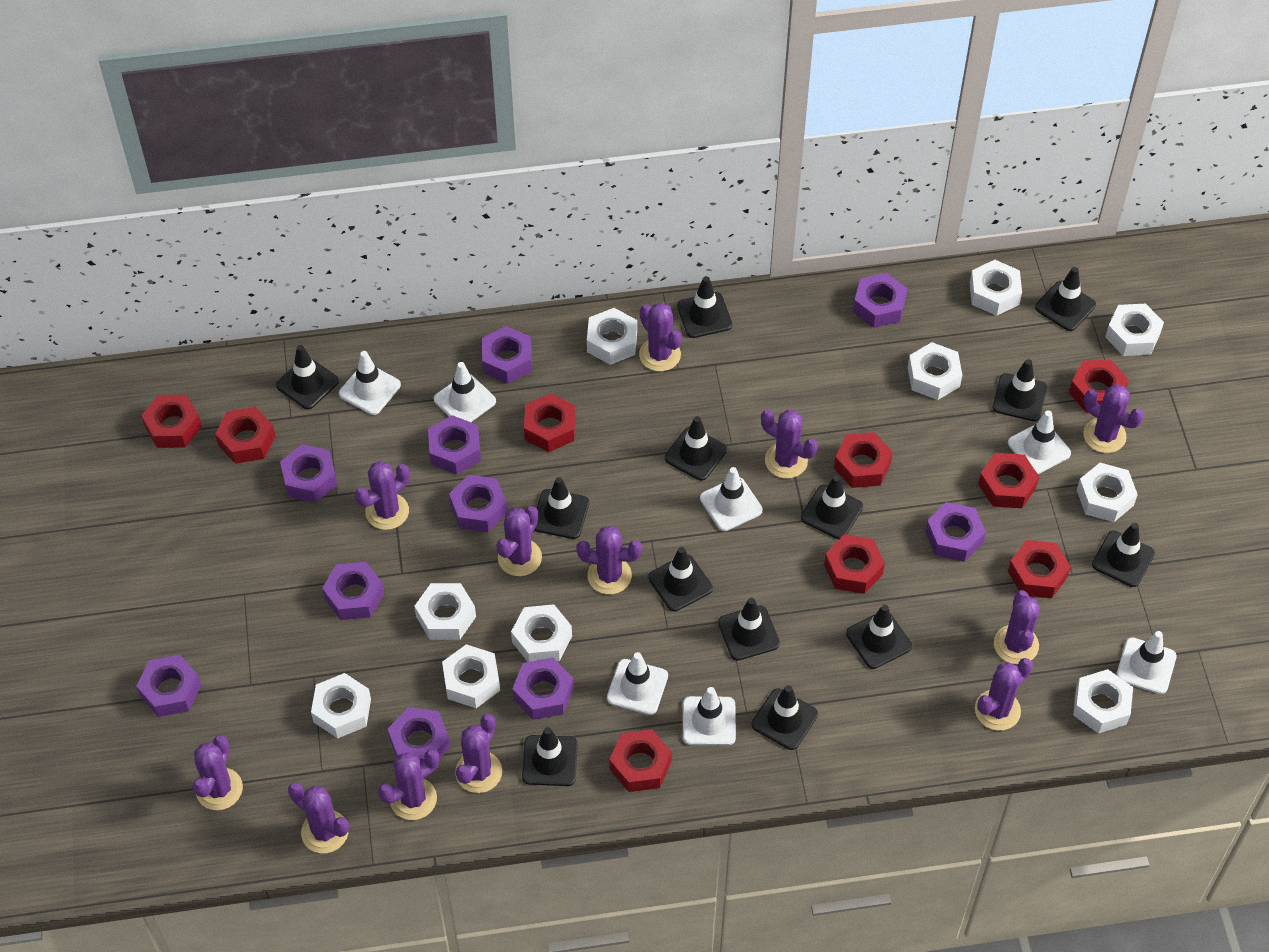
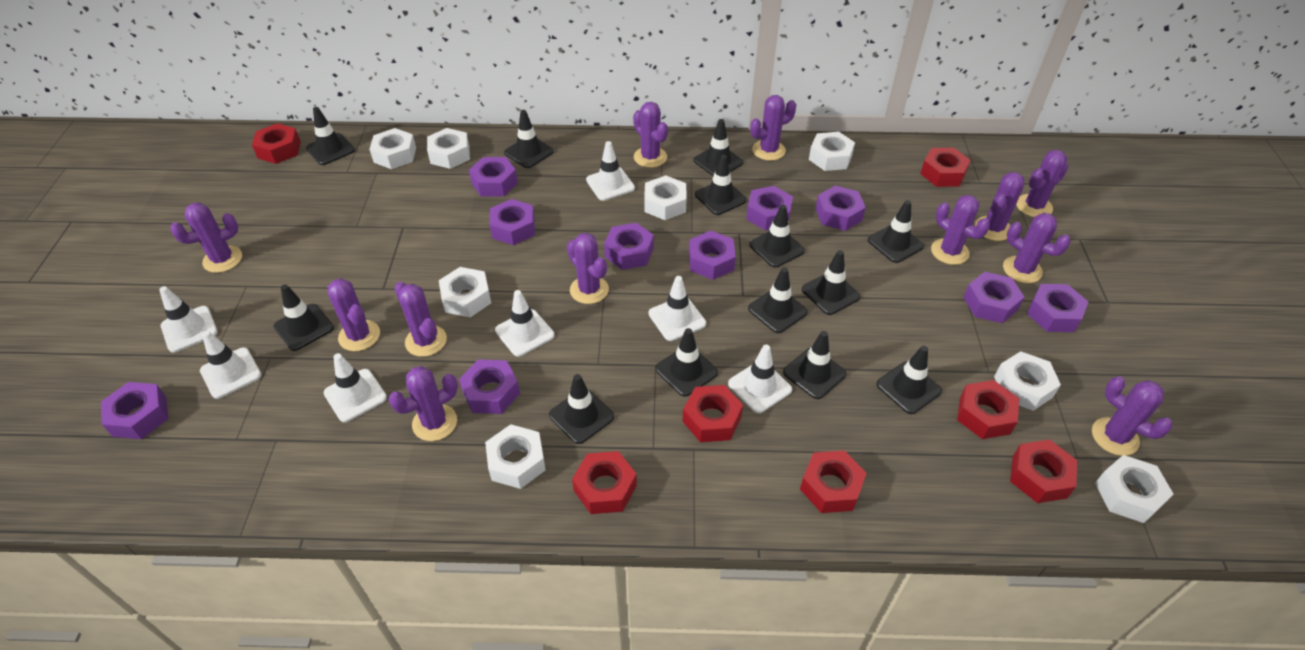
red nut: 9 -> 7
white nut: 10 -> 8

